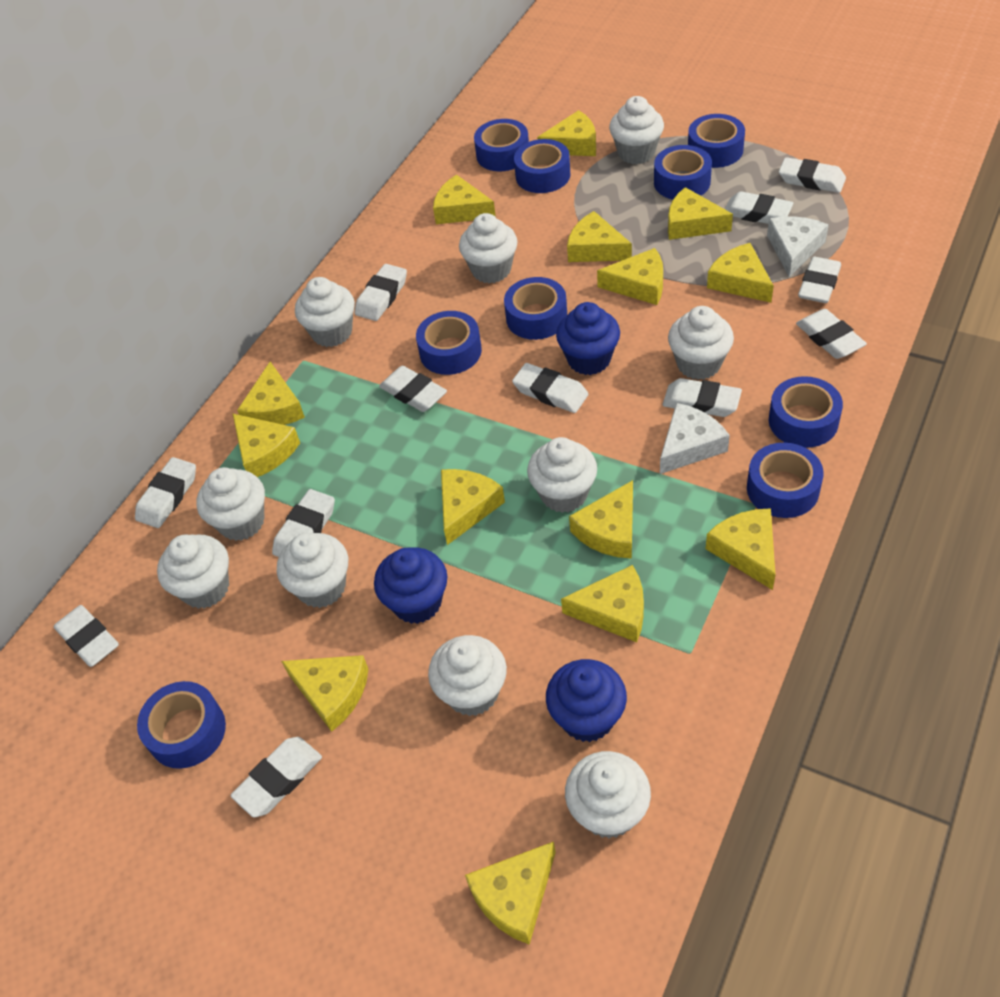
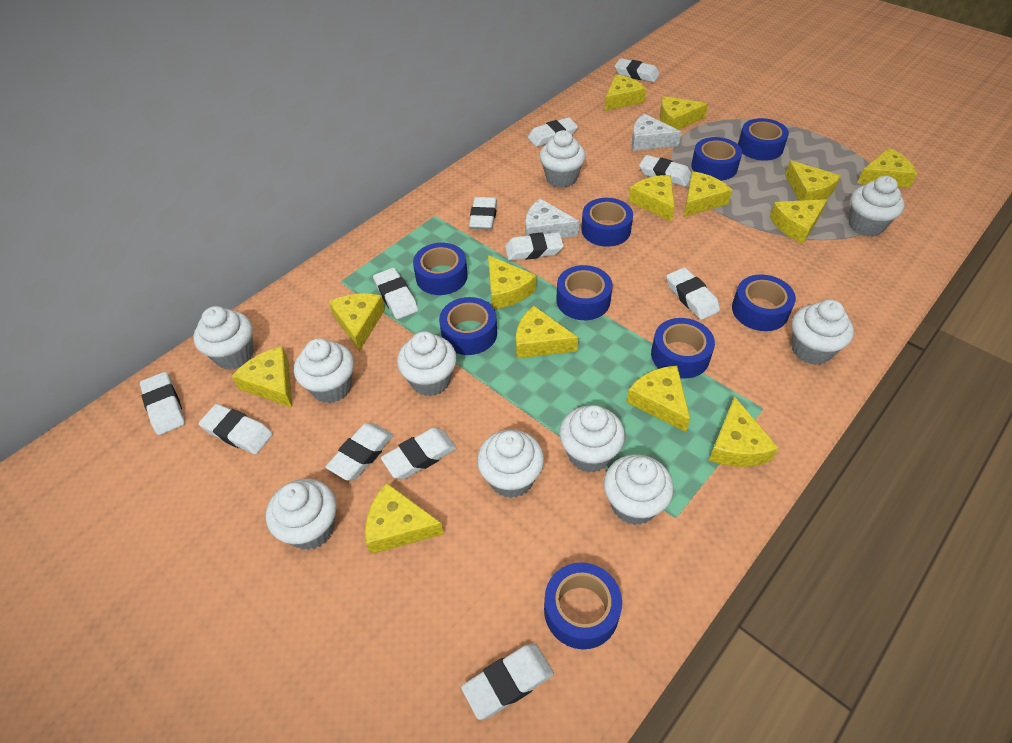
blue cupcake: 3 -> 0

